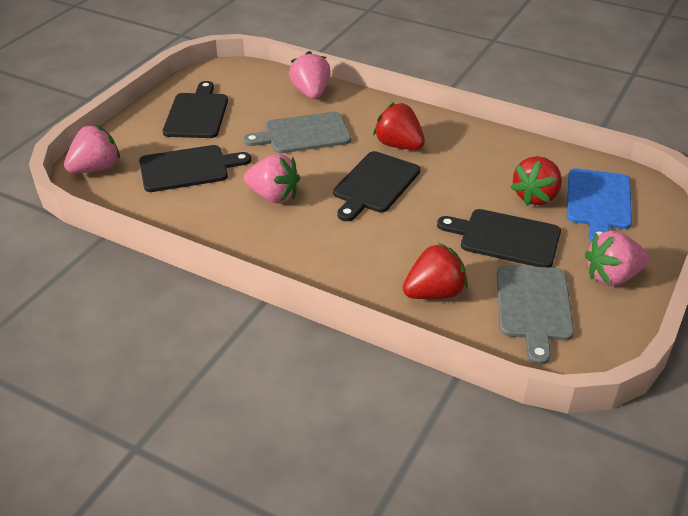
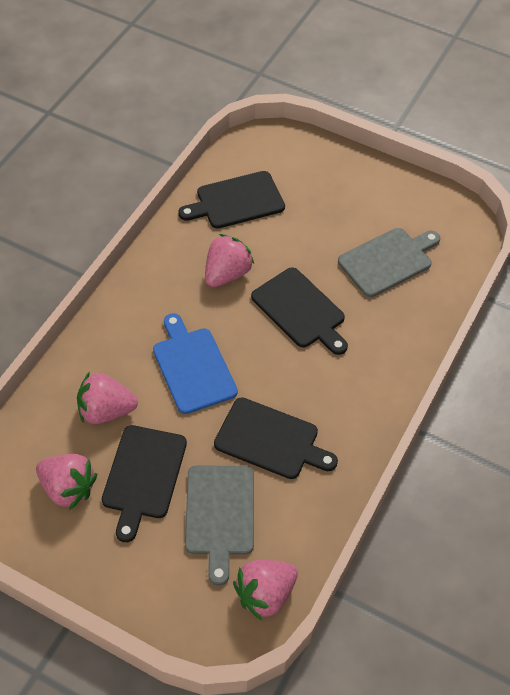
red strawberry: 3 -> 0

